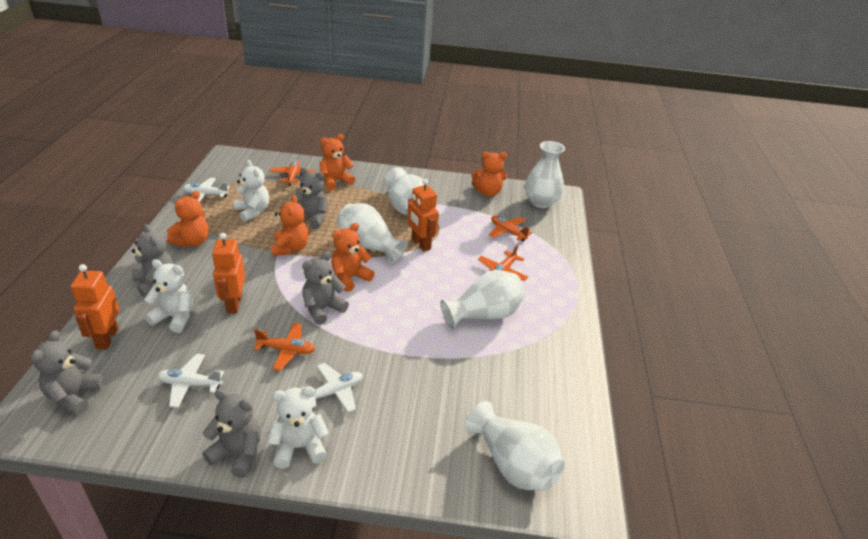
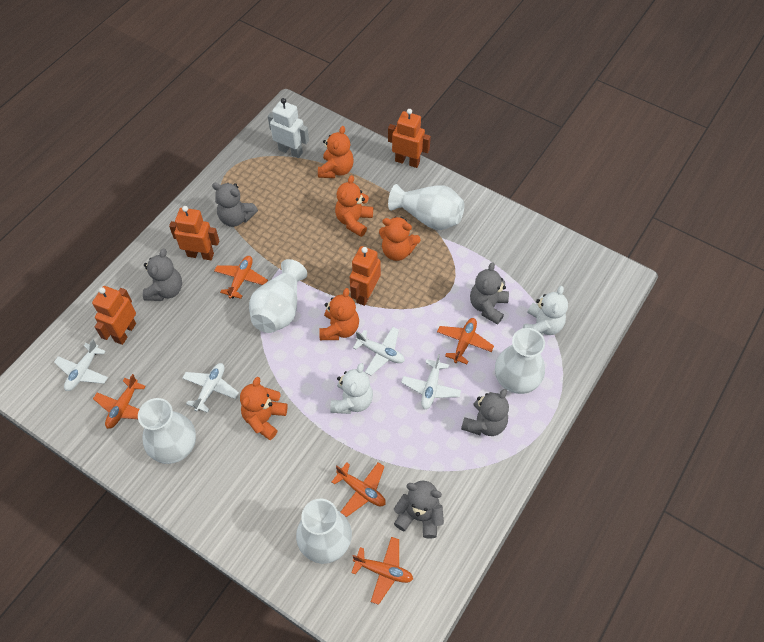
orange plane: 4 -> 5
orange robot: 3 -> 4
white plane: 3 -> 4
white robot: 0 -> 1
white teddy bear: 3 -> 2

